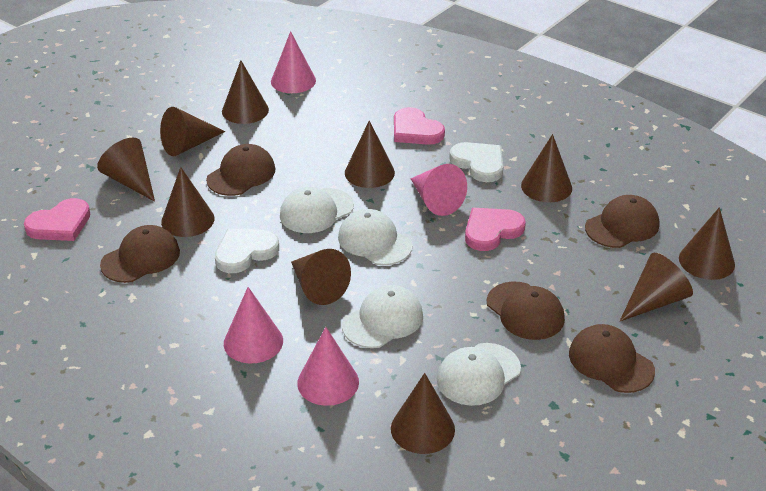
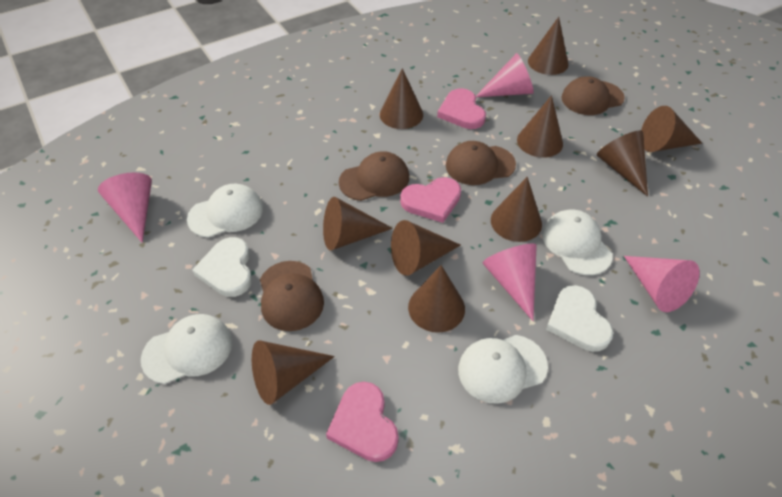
brown cap: 5 -> 4

